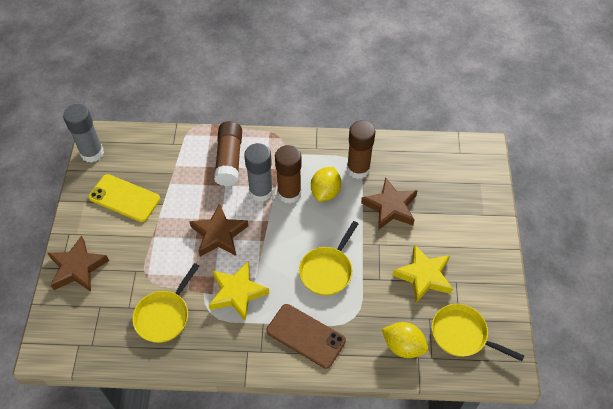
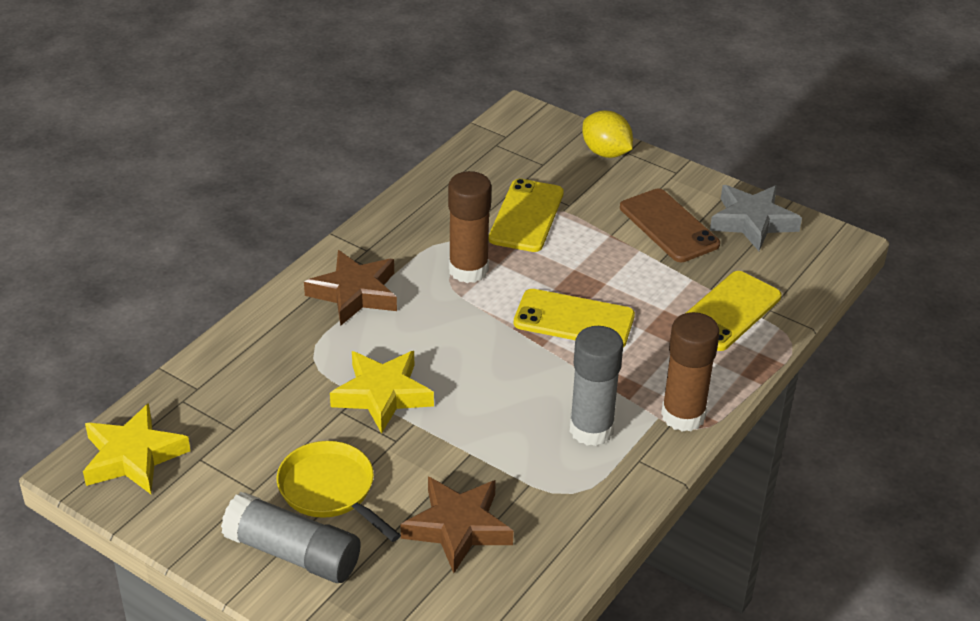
brown glue stick: 3 -> 2
brown star: 3 -> 2
grey star: 0 -> 1
yellow lemon: 2 -> 1
yellow pan: 3 -> 1
yellow phone: 1 -> 3

